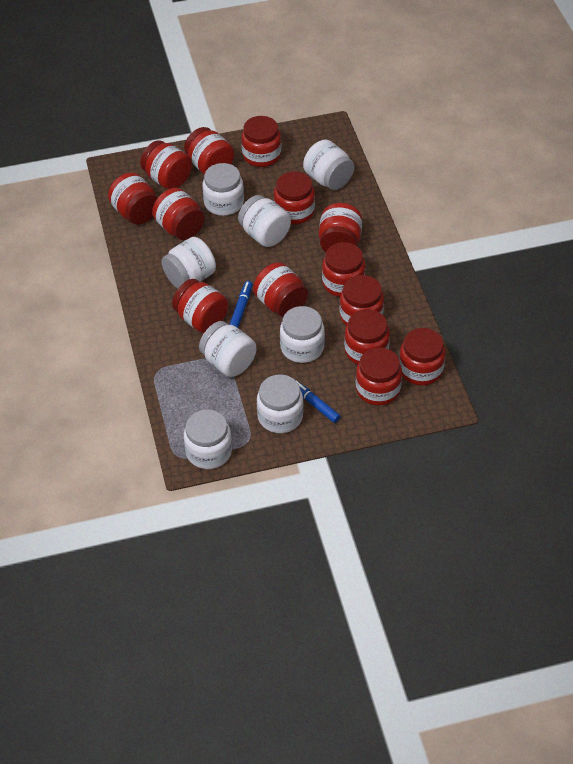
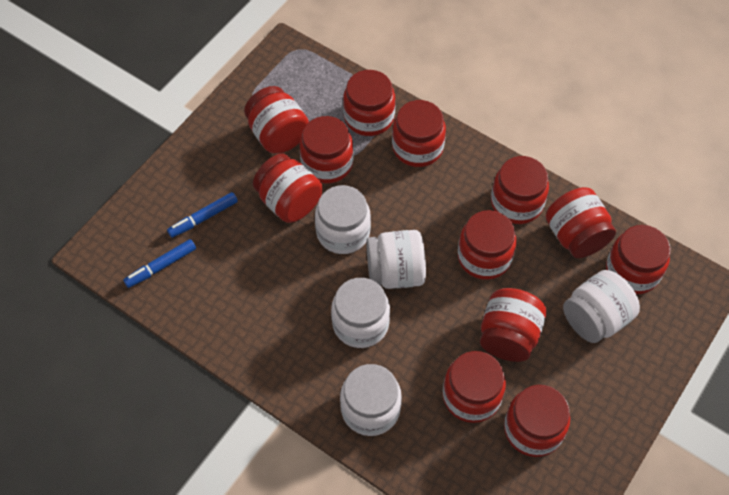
red jar: 14 -> 12
white jar: 8 -> 5

